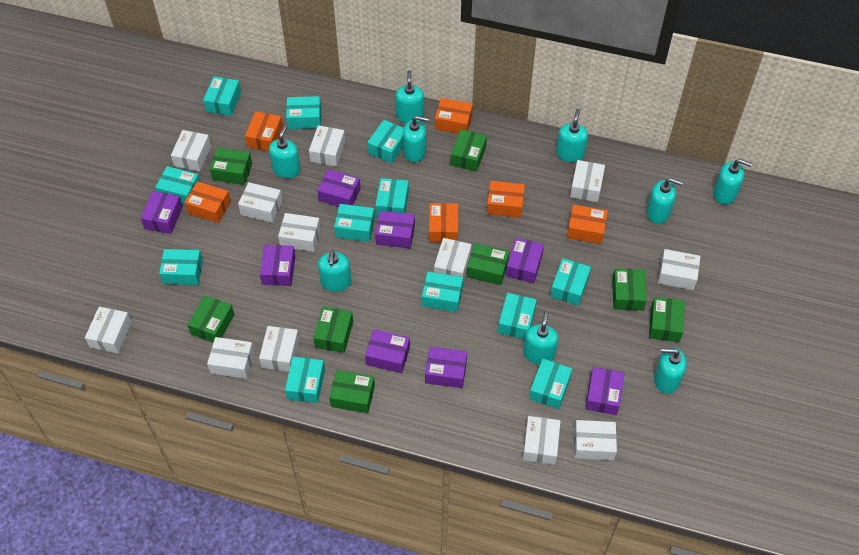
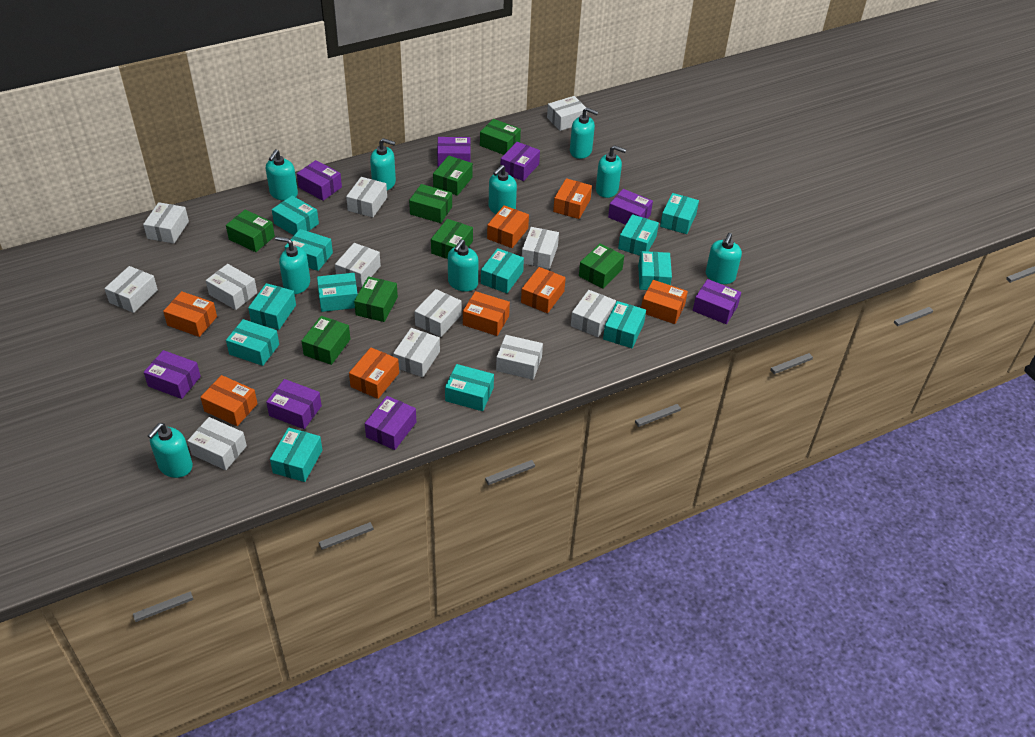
orange box: 6 -> 8

